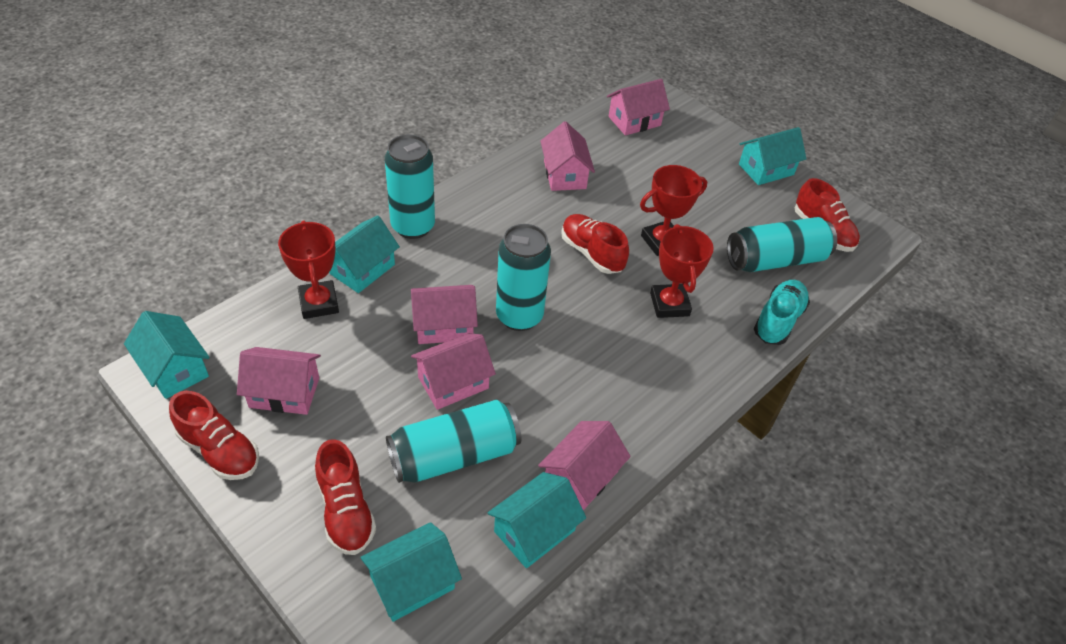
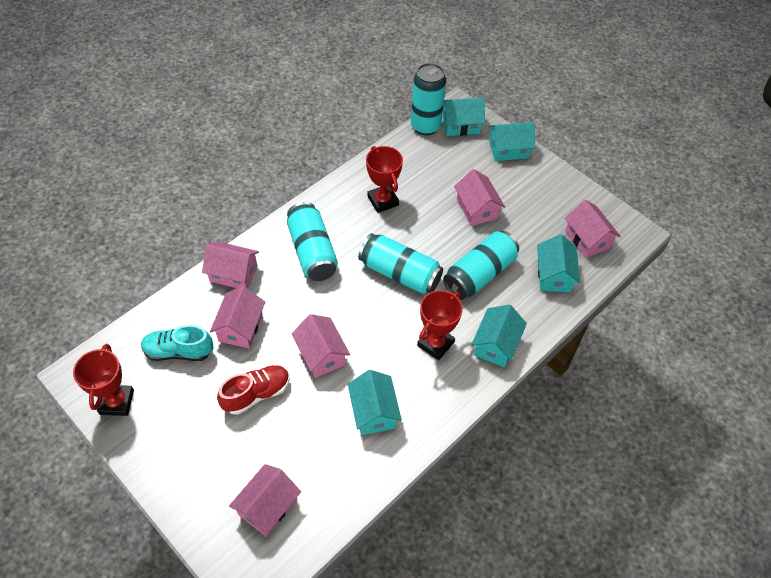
red shoe: 4 -> 1

